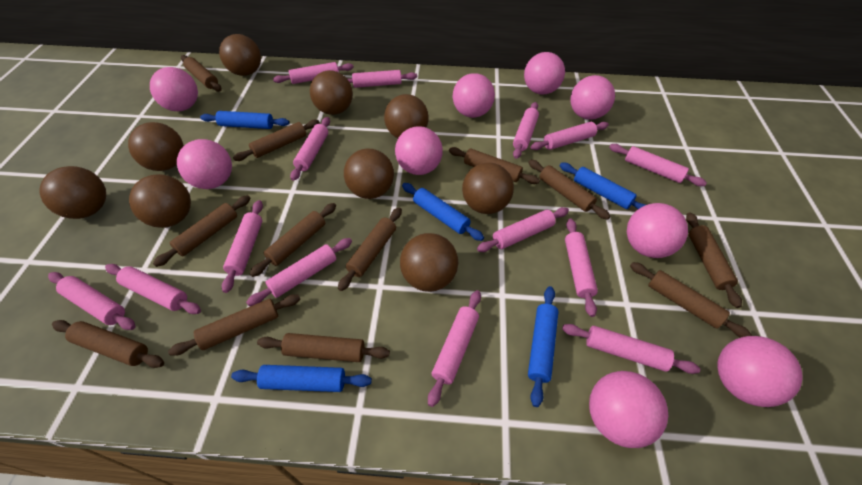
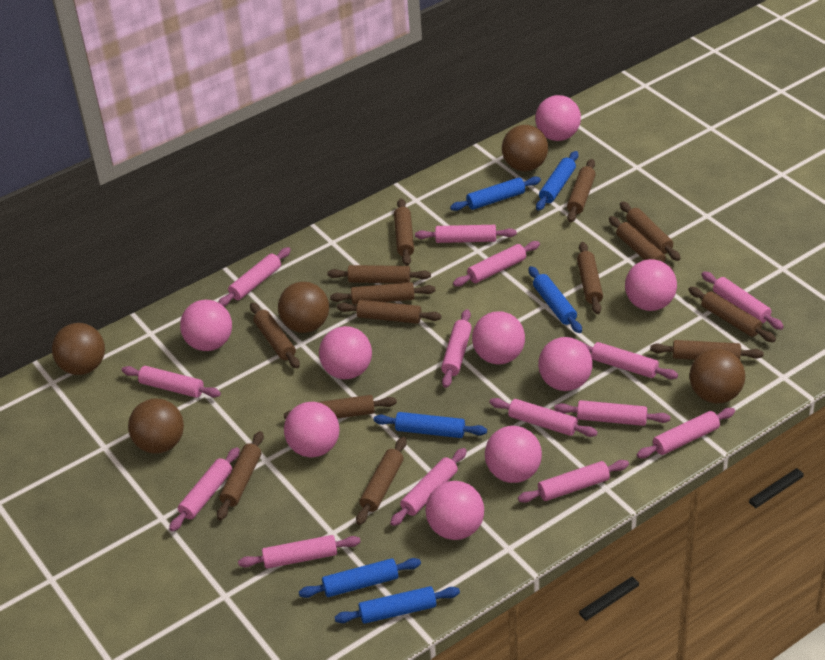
blue rolling pin: 5 -> 6
brown ball: 9 -> 5
brown rolling pin: 12 -> 14

